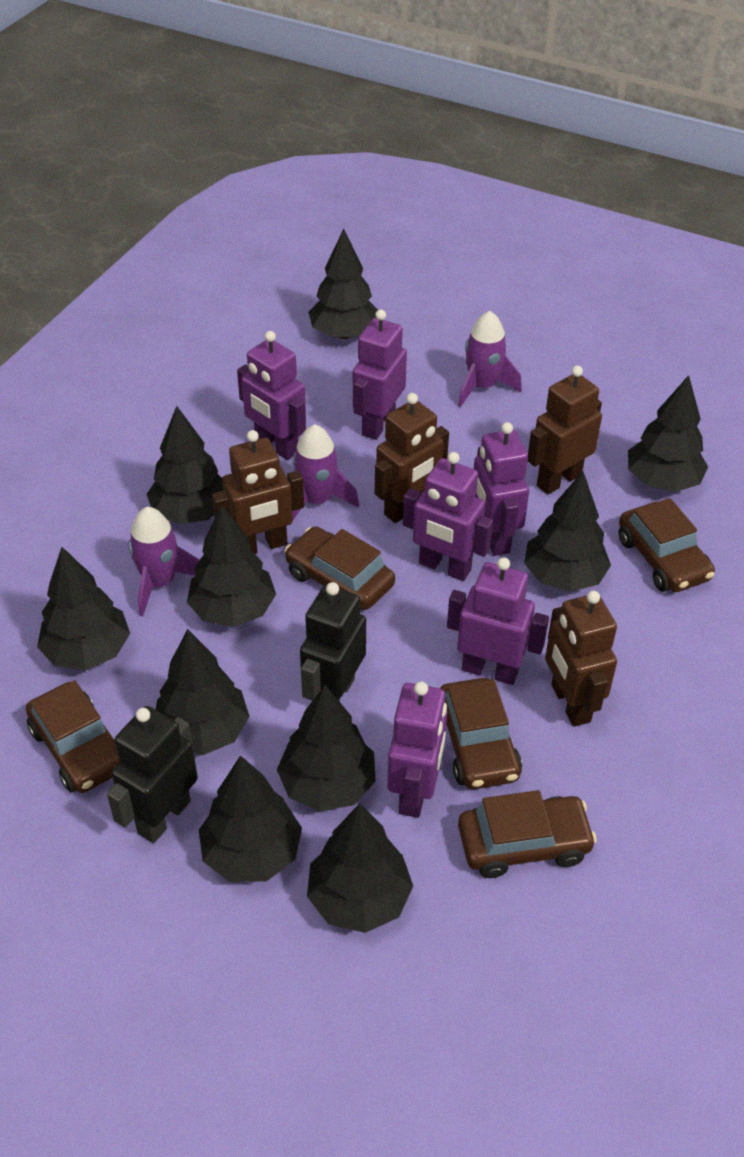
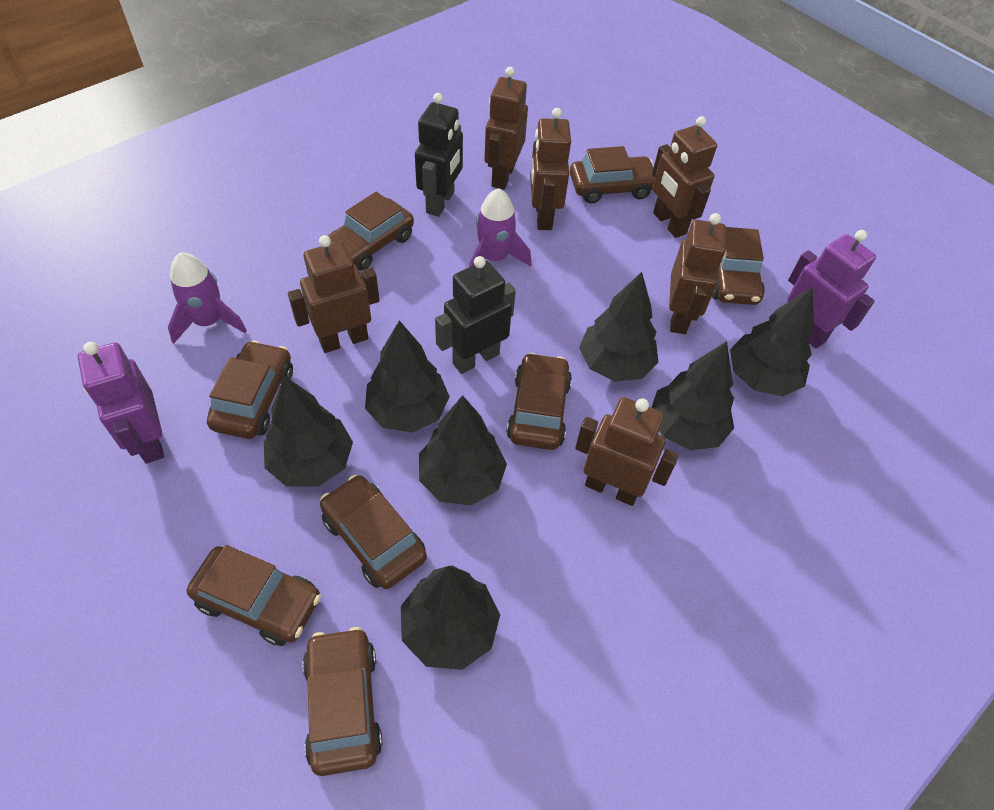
black tree: 10 -> 7
brown car: 5 -> 8
brown robot: 4 -> 6
purple robot: 6 -> 2
purple rocket: 3 -> 2

